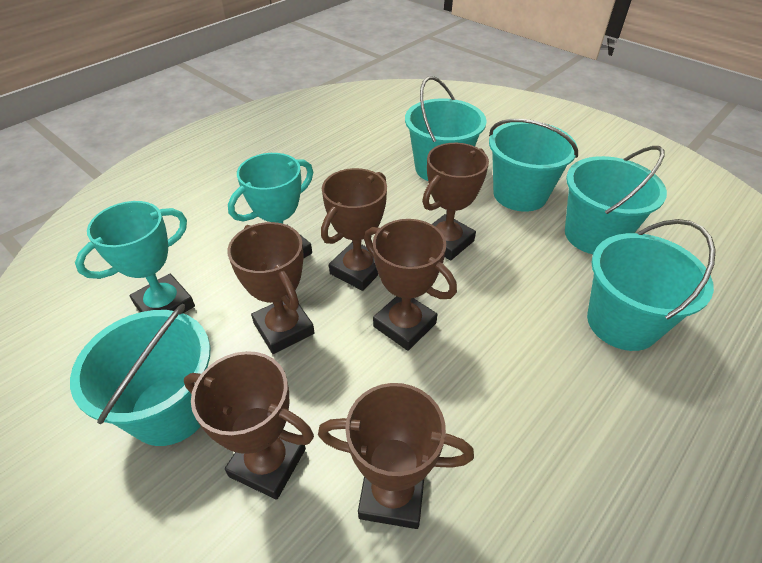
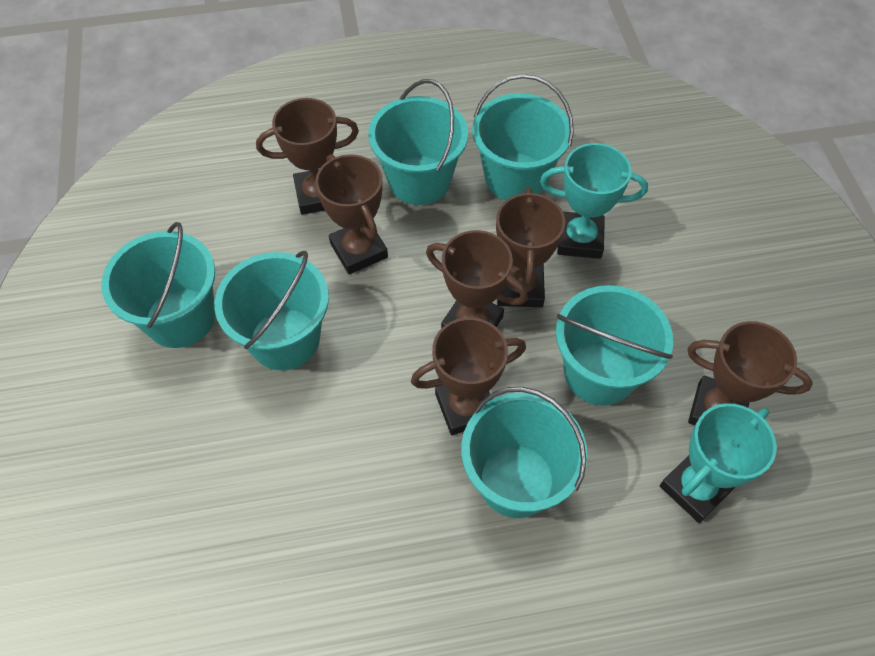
turquoise bucket: 5 -> 6

